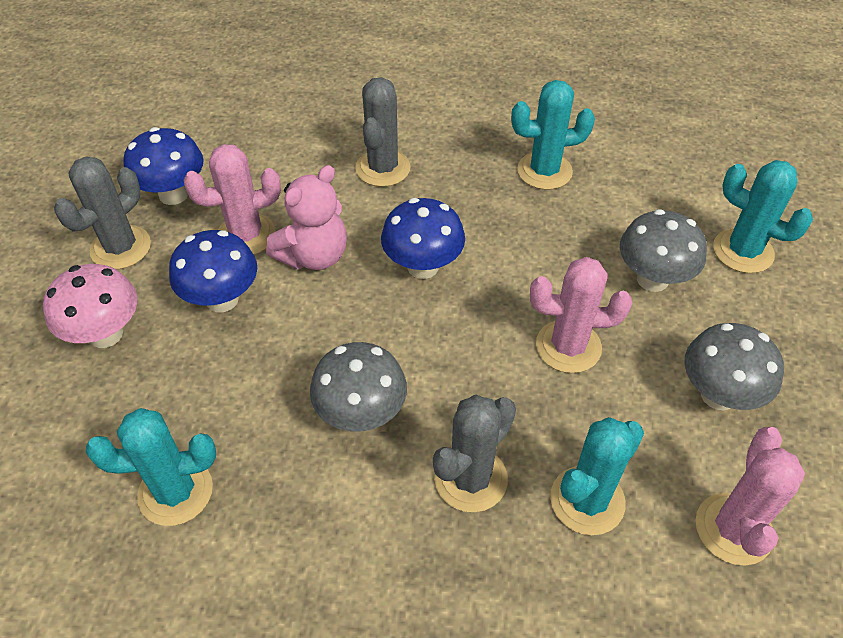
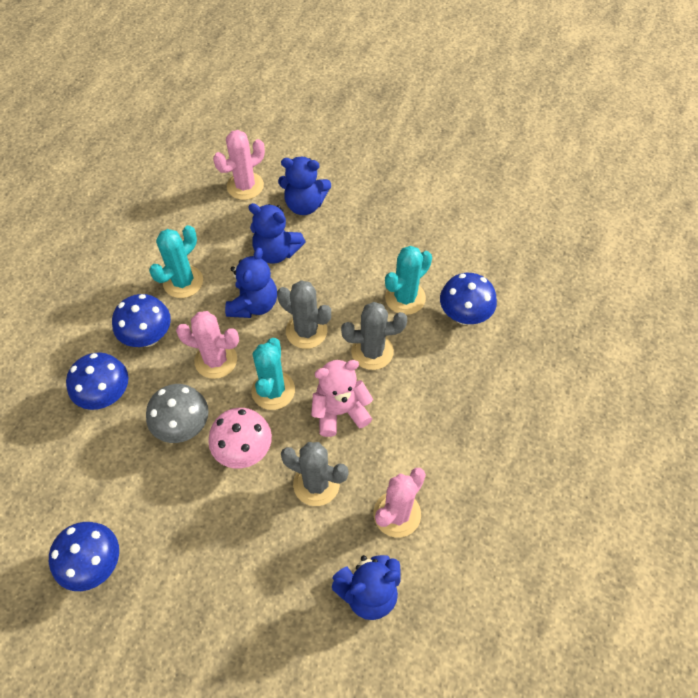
blue mushroom: 3 -> 4
blue teddy bear: 0 -> 4
grey mushroom: 3 -> 1
turquoise cactus: 4 -> 3

